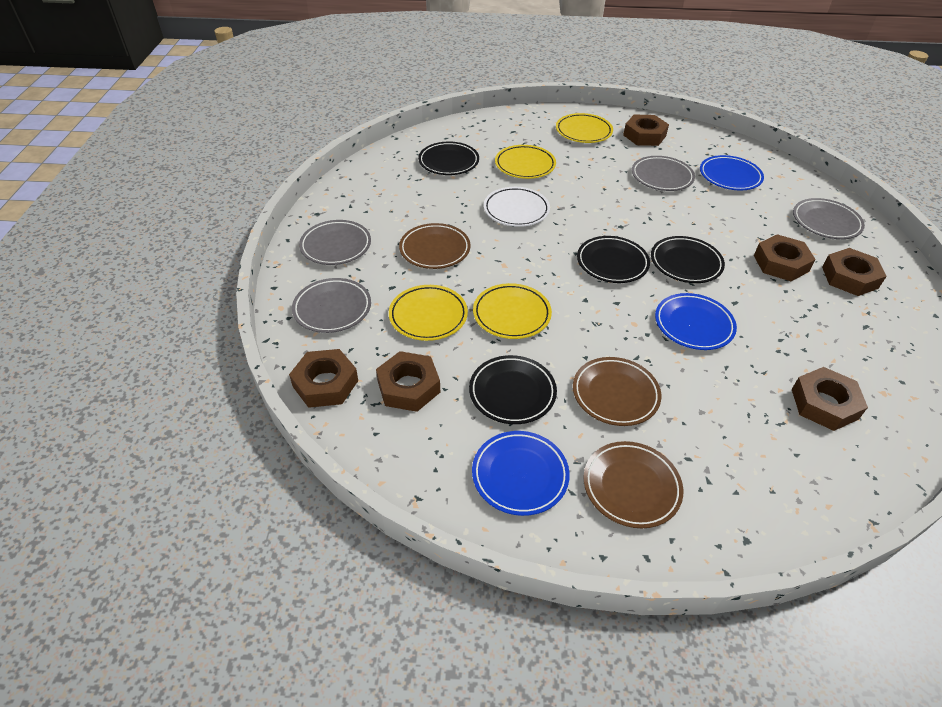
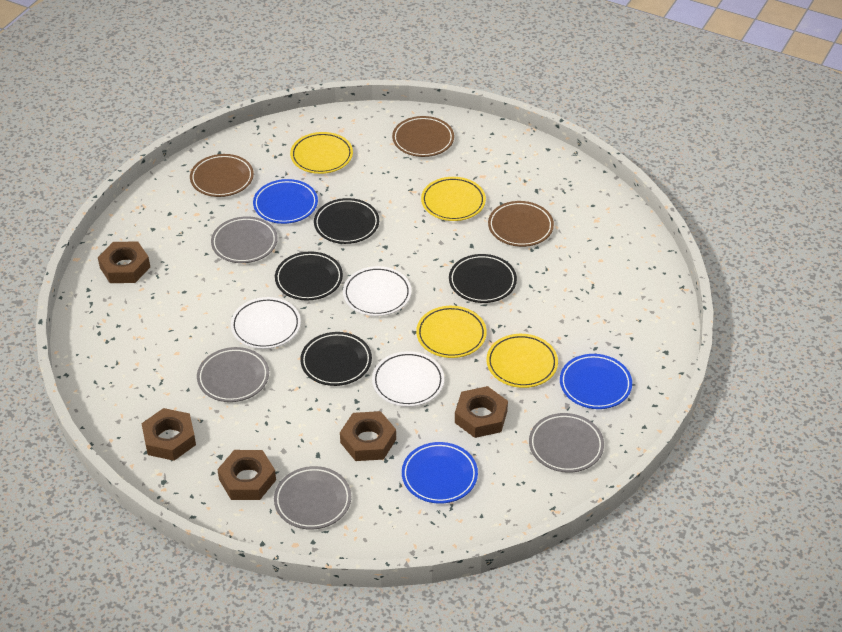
brown nut: 6 -> 5
white plate: 1 -> 3

